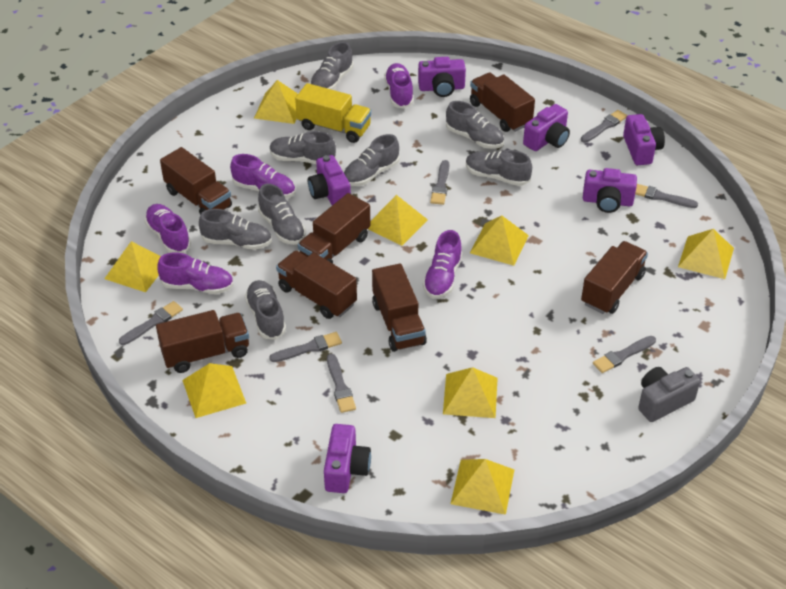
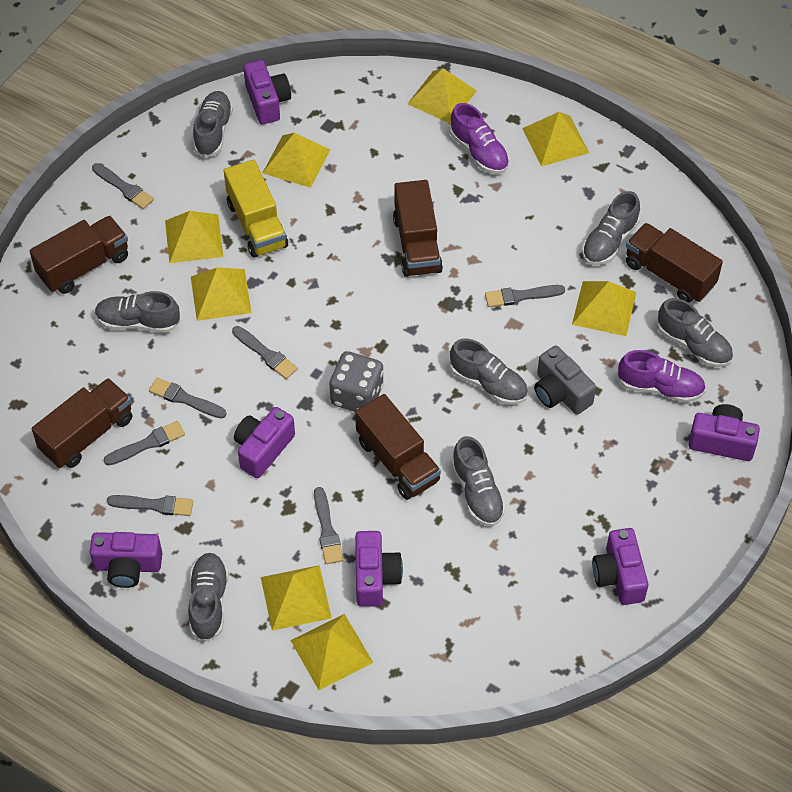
brown truck: 7 -> 5
grey dice: 0 -> 1
grey shoe: 8 -> 7
purple shoe: 5 -> 2

